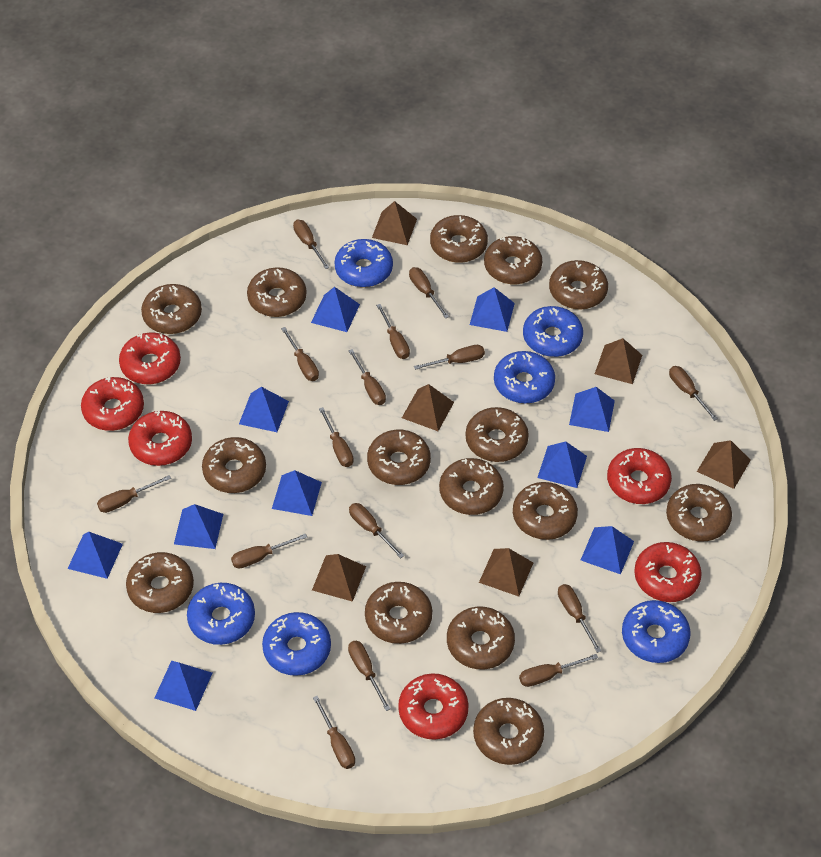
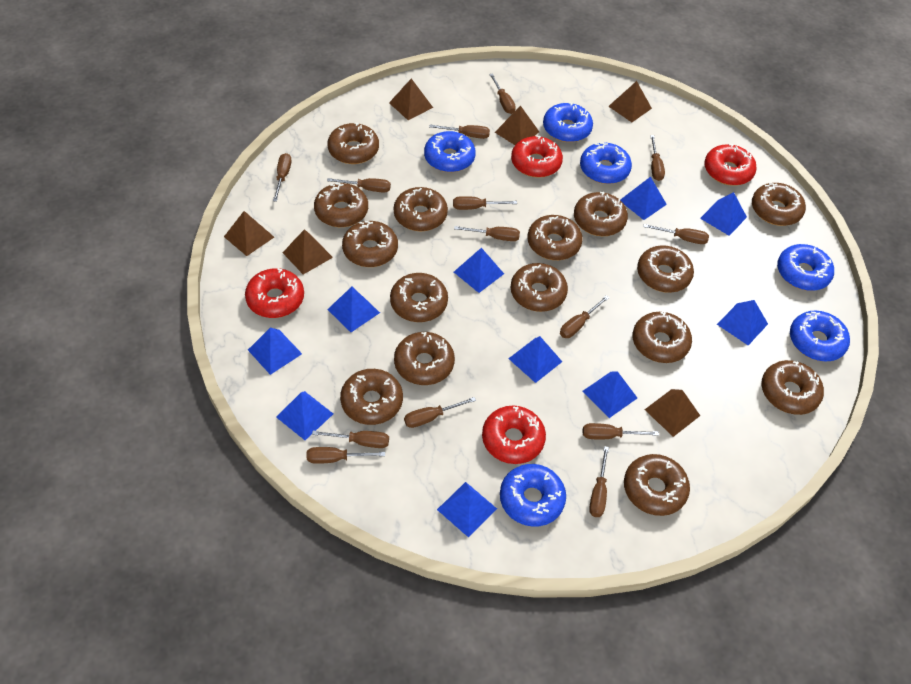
brown screwdriver: 15 -> 14
red donut: 6 -> 4

